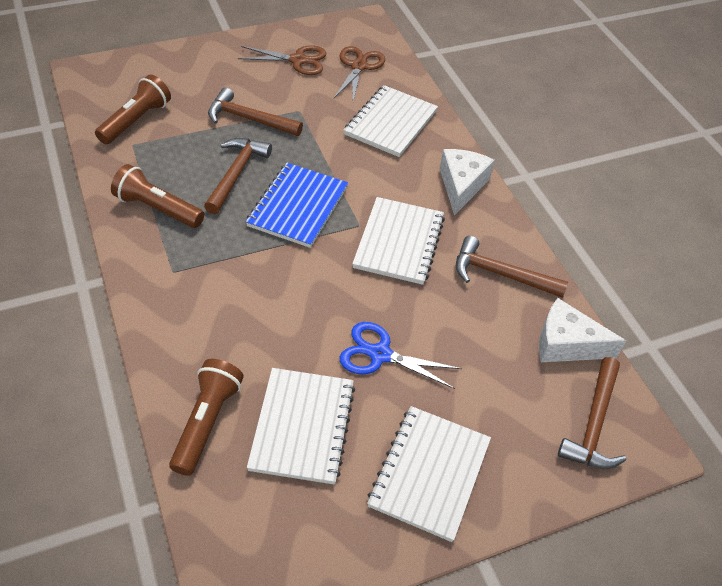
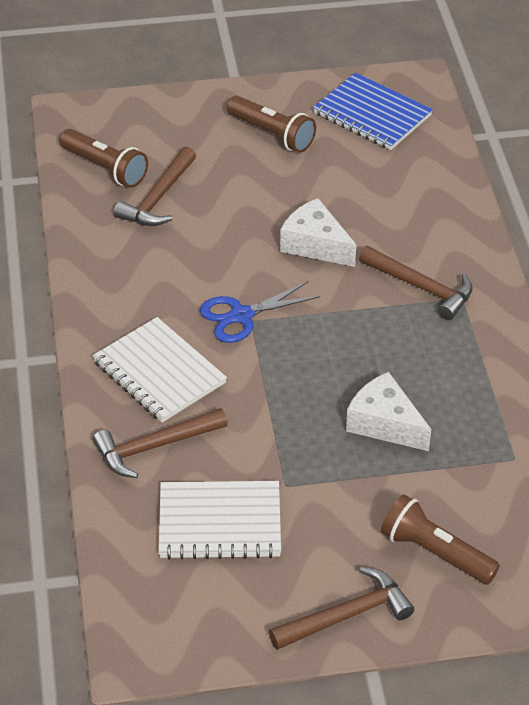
brown scissors: 2 -> 0
white notebook: 4 -> 2

